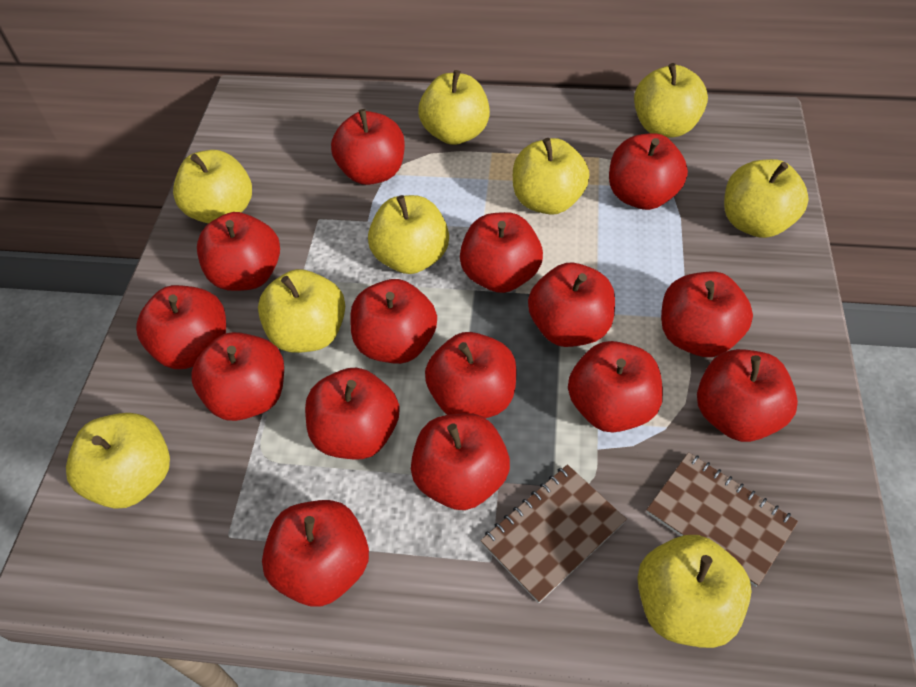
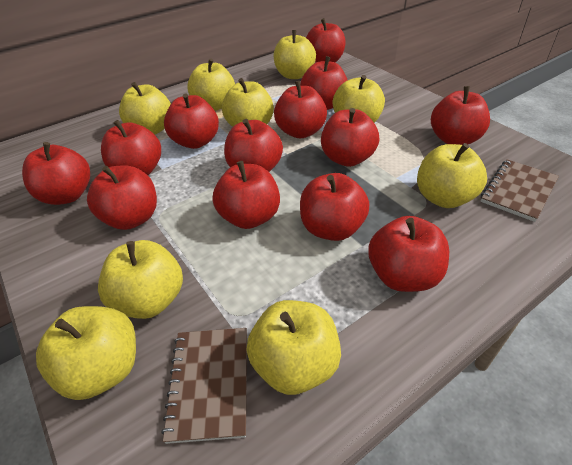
red apple: 15 -> 13

